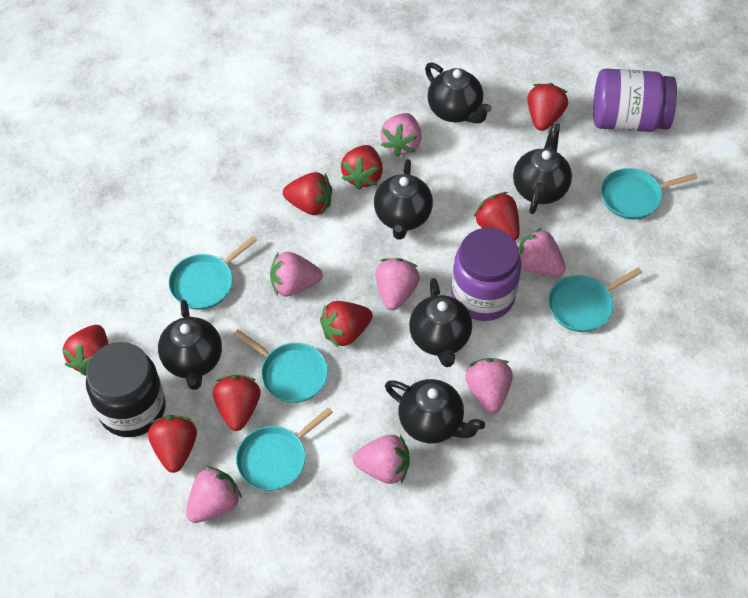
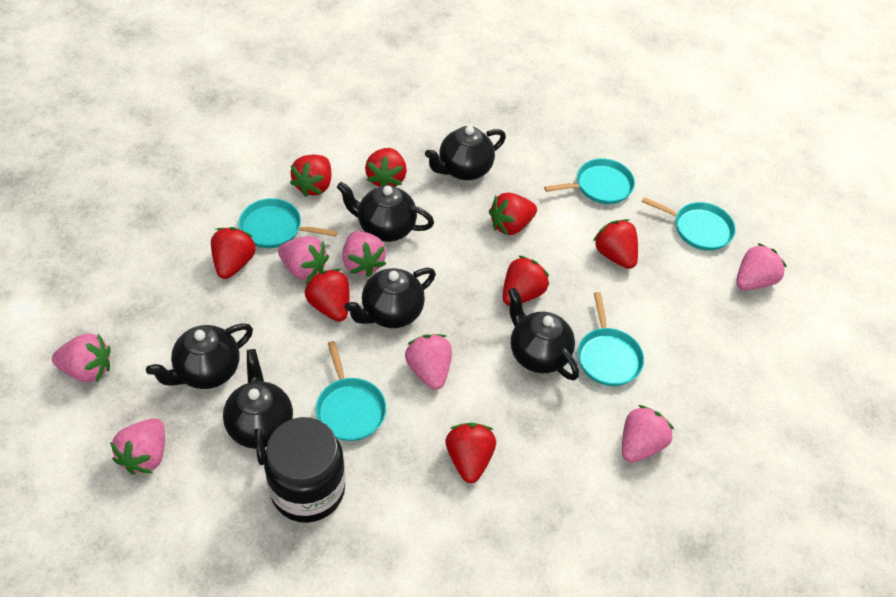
purple jar: 2 -> 0

